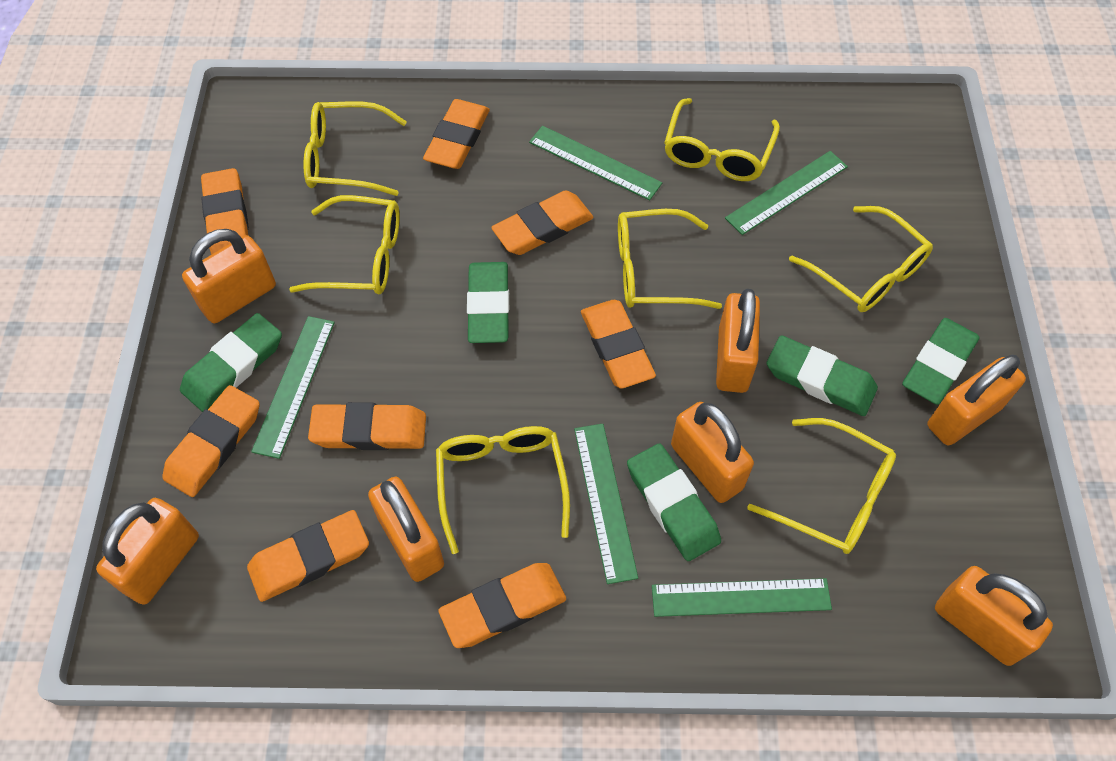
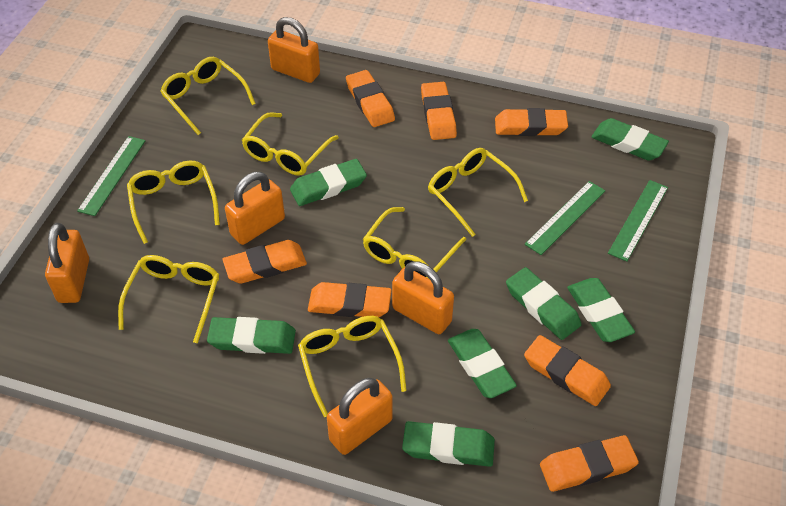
green eraser: 5 -> 7
green ruler: 5 -> 3
orange eraser: 8 -> 7
orange padlock: 7 -> 5

